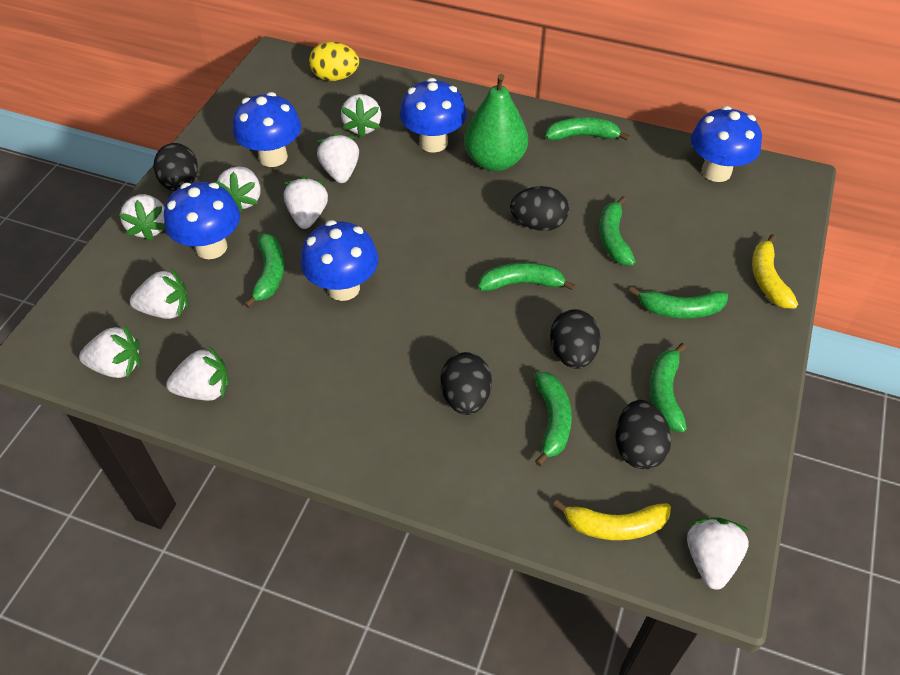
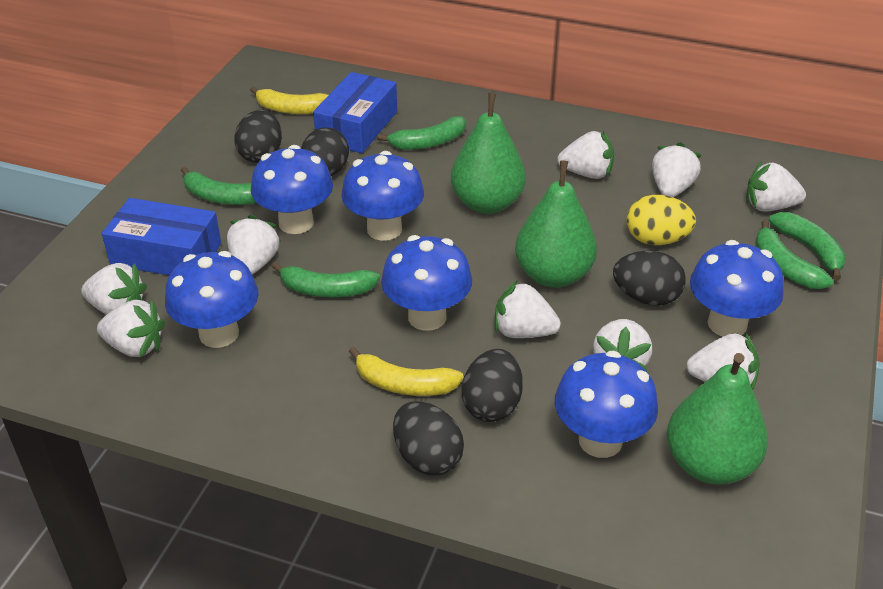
blue box: 0 -> 2
blue mushroom: 5 -> 6
green banana: 7 -> 5
green pear: 1 -> 3

